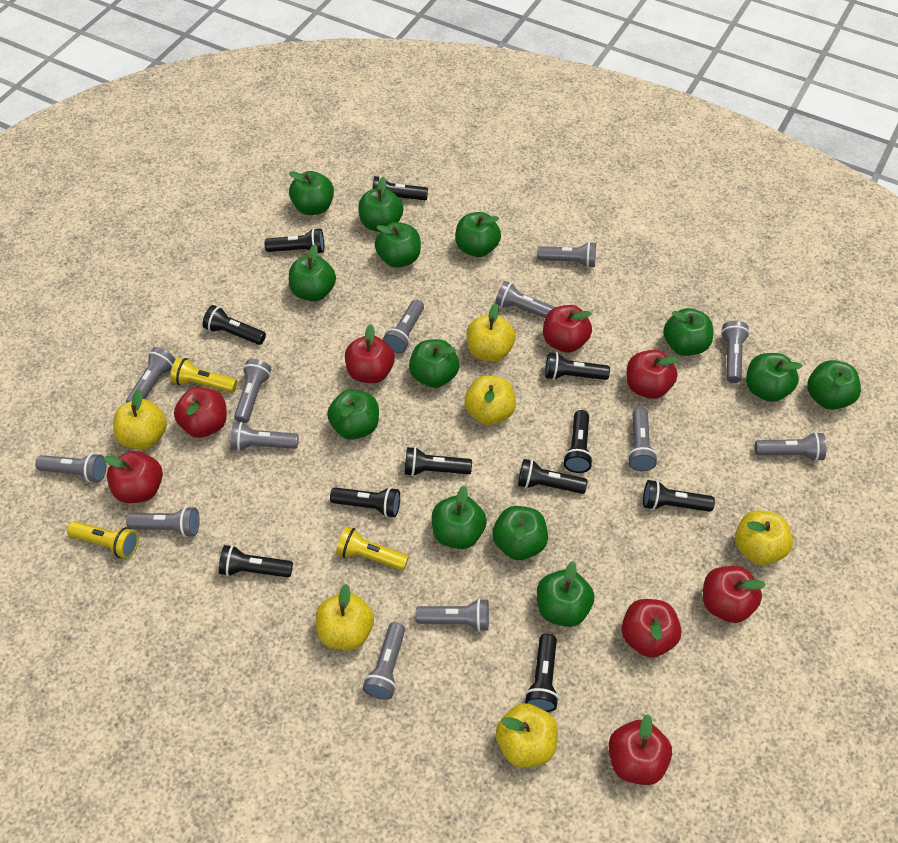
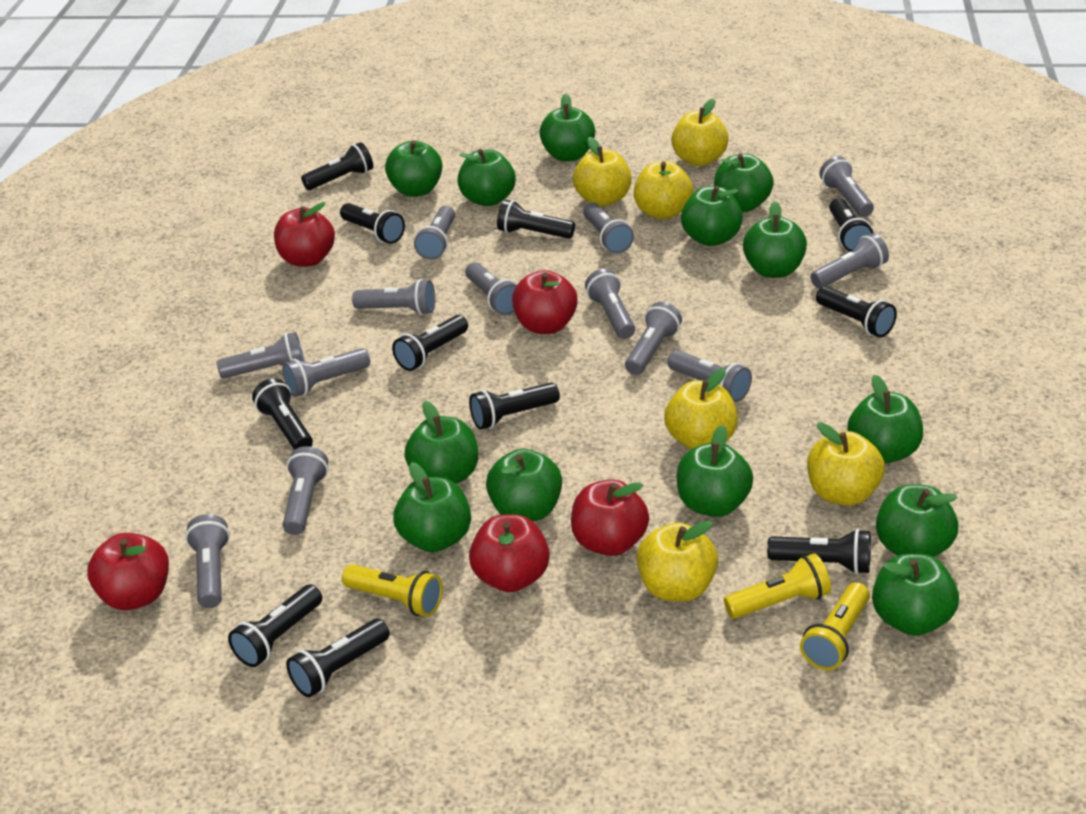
red apple: 8 -> 5

